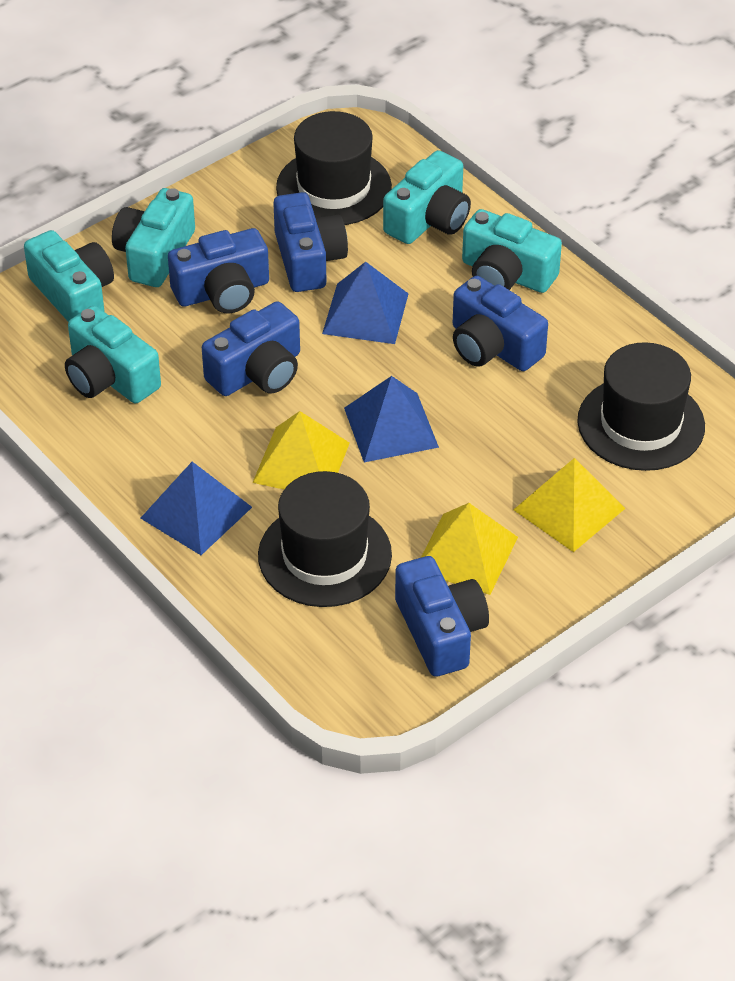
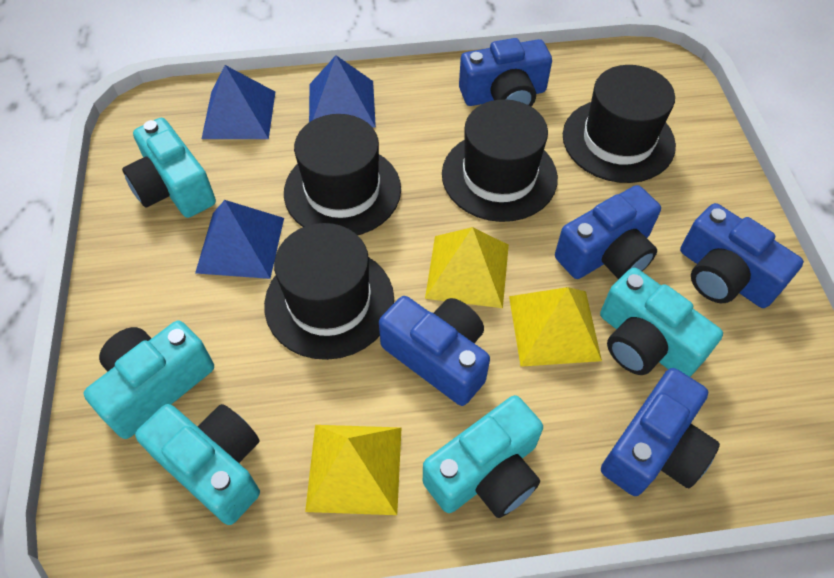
black hat: 3 -> 4

